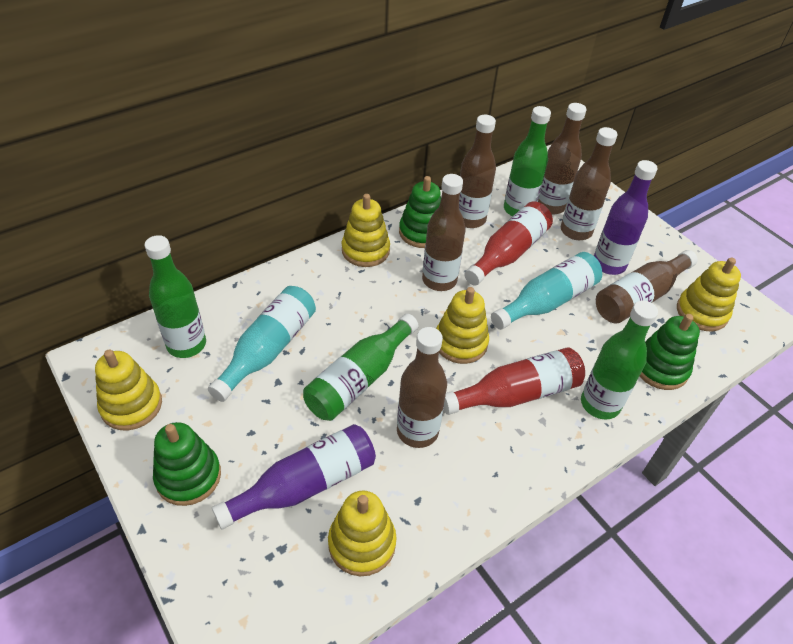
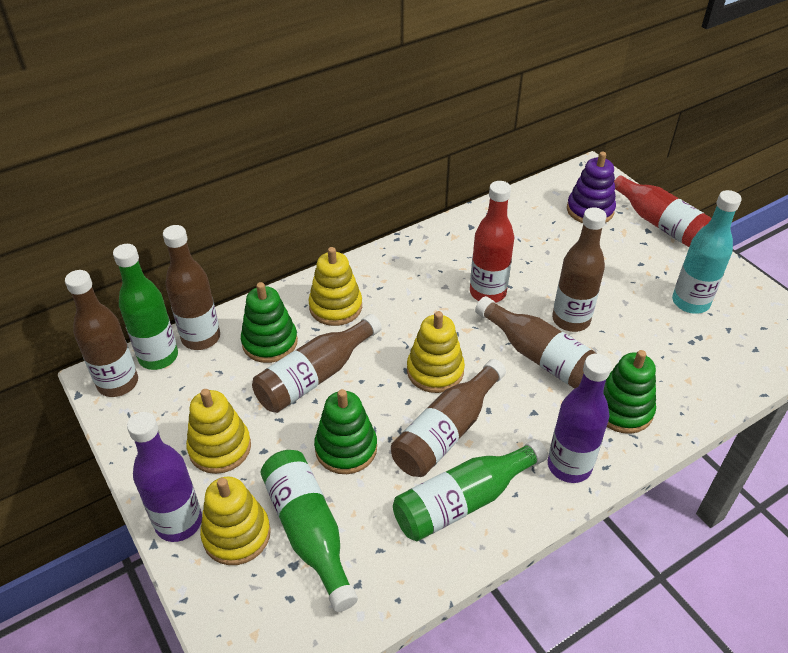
green bottle: 4 -> 3
purple stacking toy: 0 -> 1
turquoise bottle: 2 -> 1
yellow stacking toy: 5 -> 4

